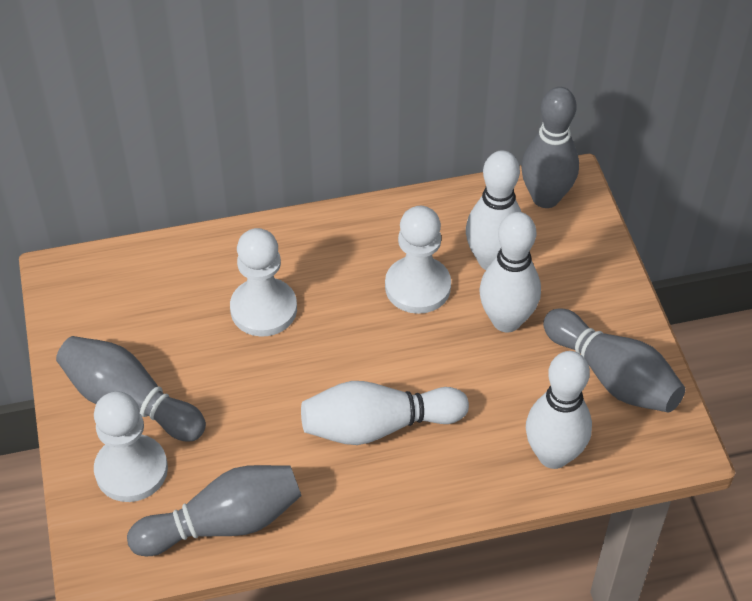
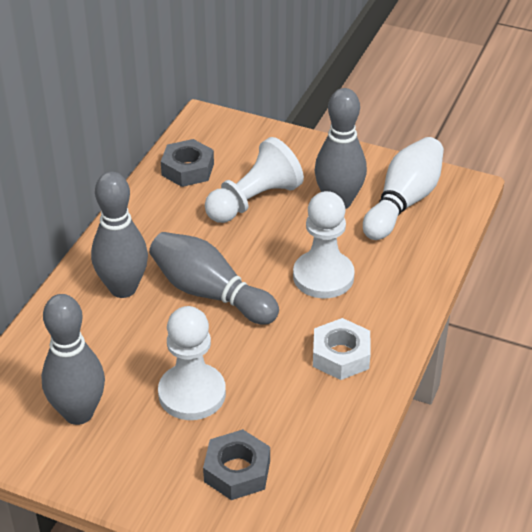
grey nut: 0 -> 2
white bowling pin: 4 -> 1
white nut: 0 -> 1

